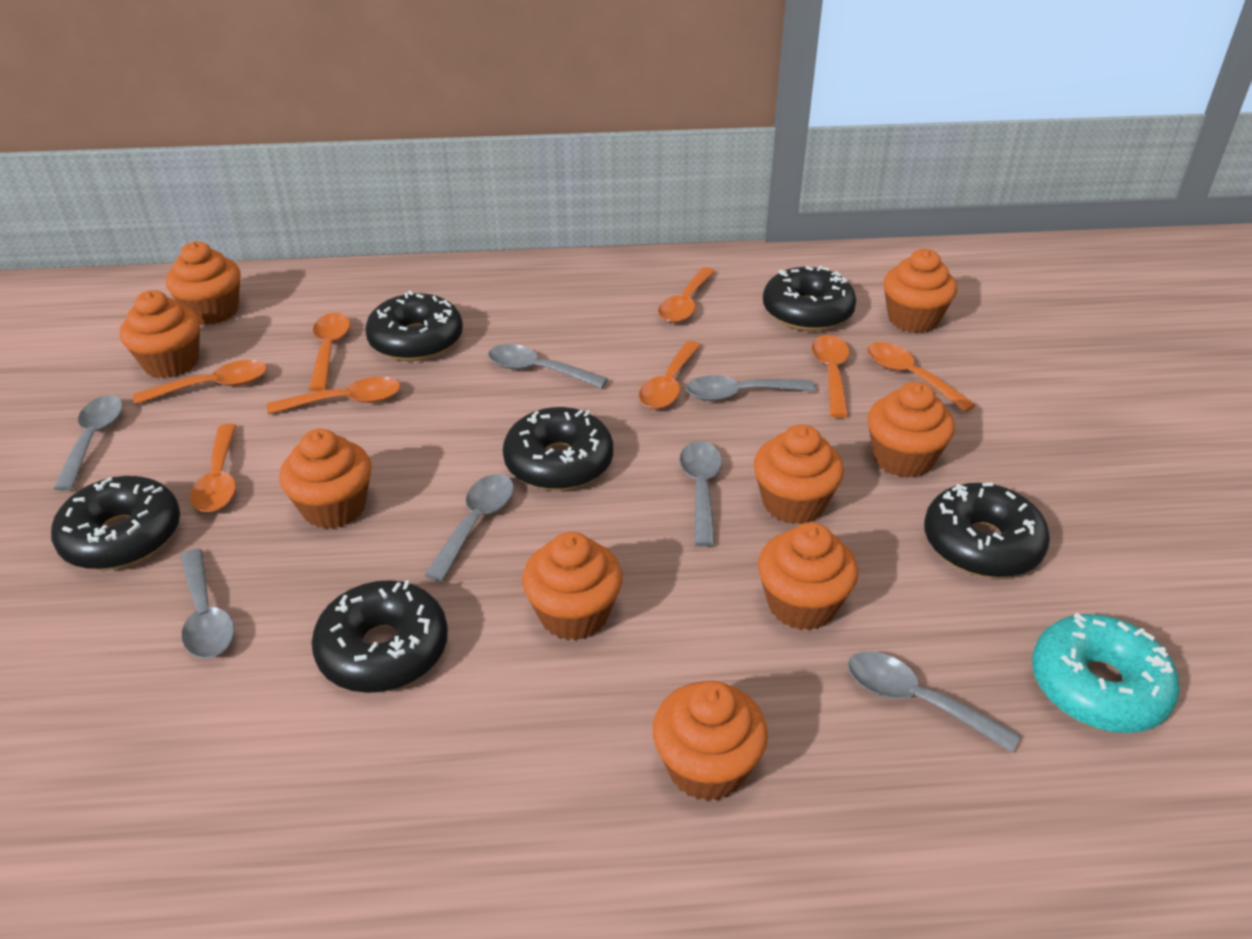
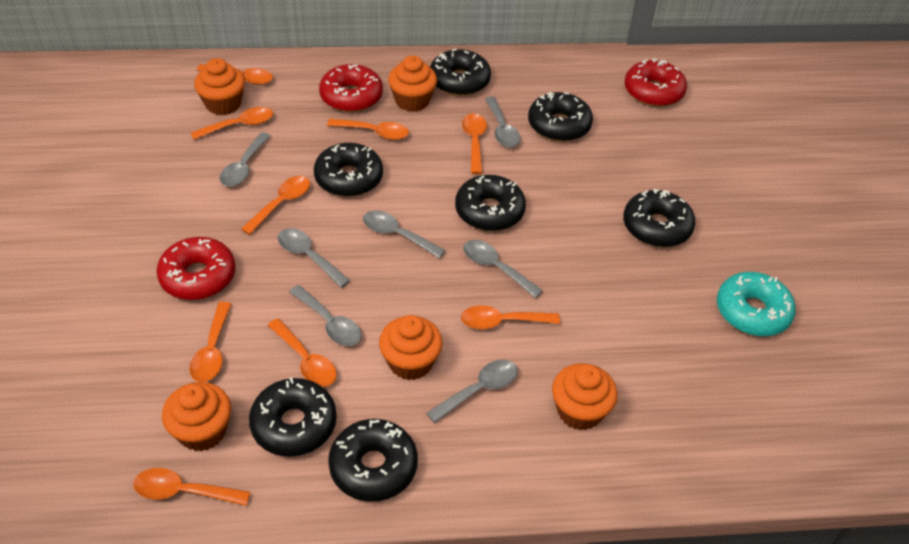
black donut: 6 -> 7
orange cupcake: 9 -> 5
orange spoon: 8 -> 9
red donut: 0 -> 3

